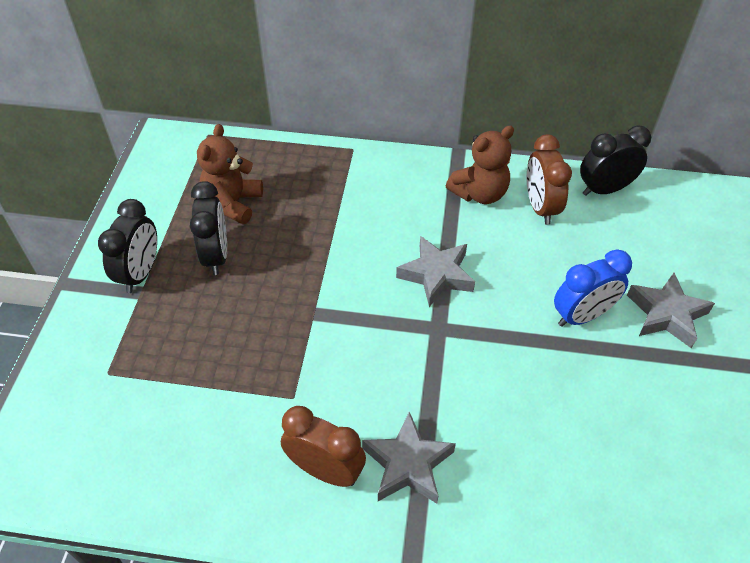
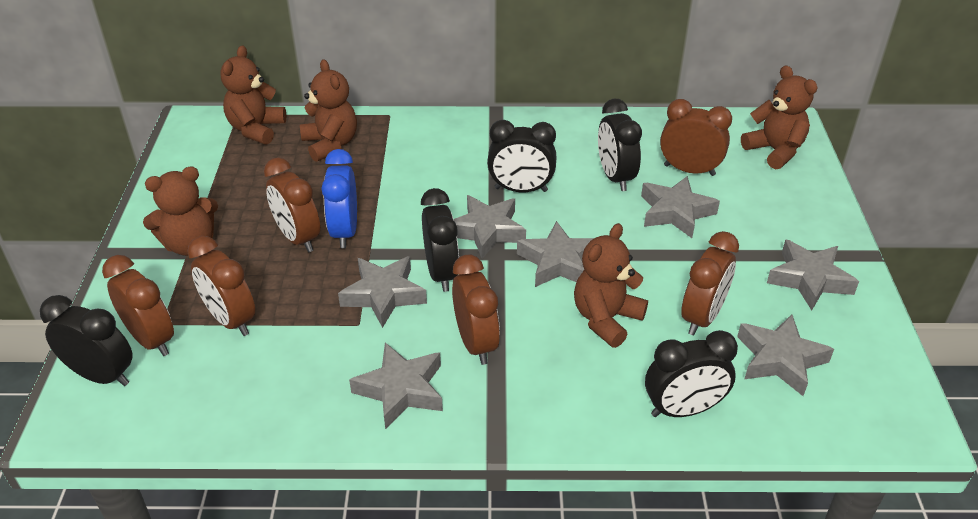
black clock: 3 -> 5
brown clock: 2 -> 6
brown teddy bear: 2 -> 5
grey star: 3 -> 7

